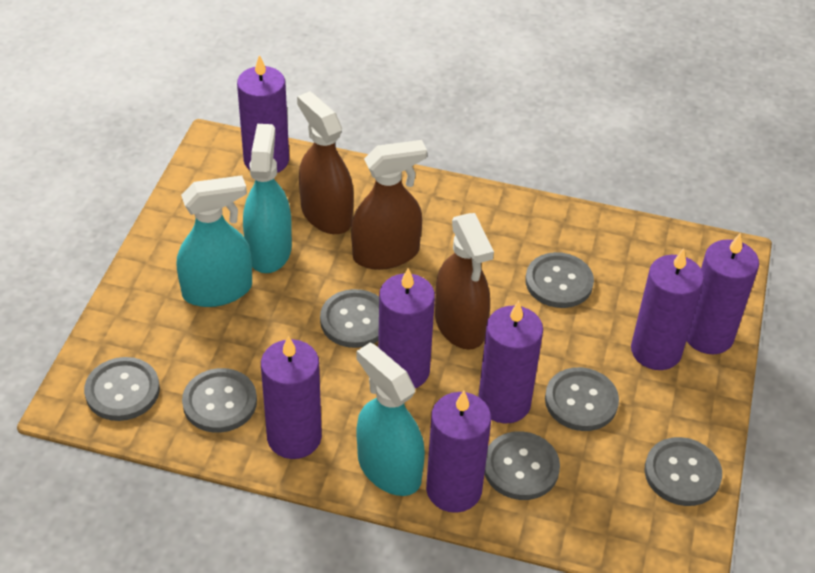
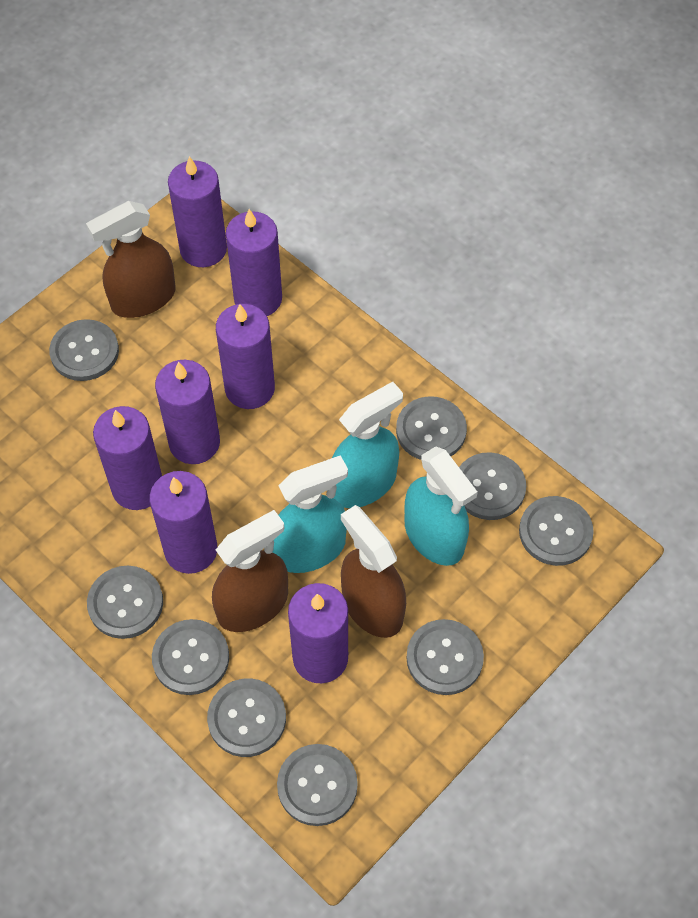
grey button: 7 -> 9

